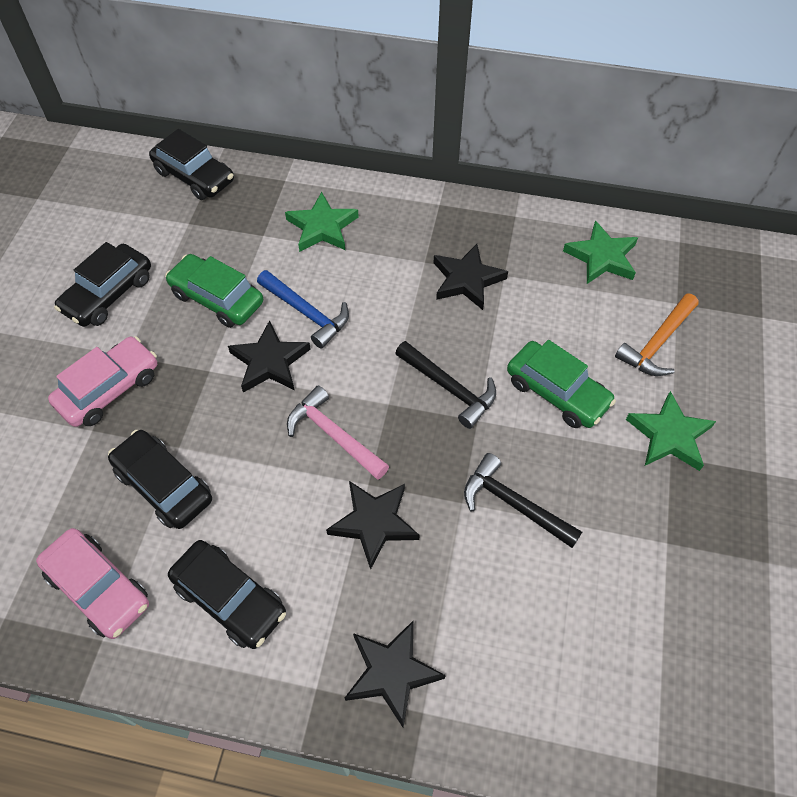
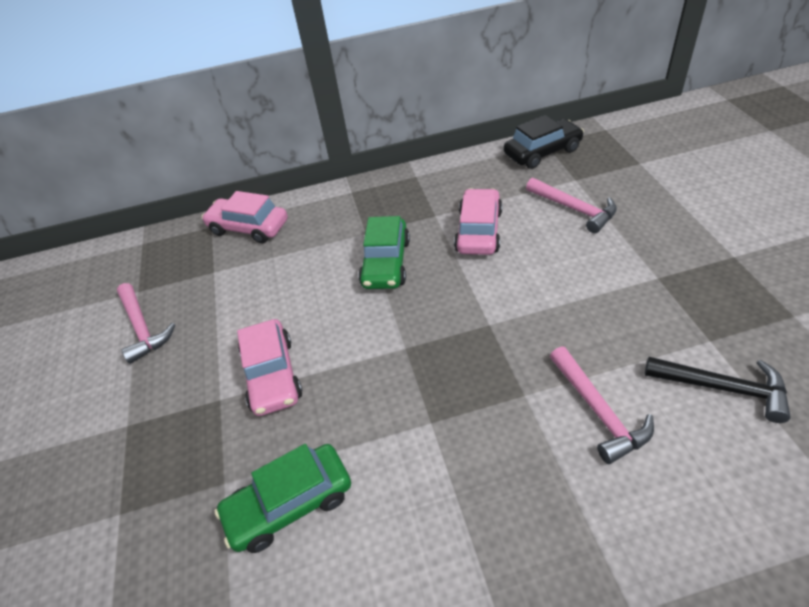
black car: 4 -> 1
black hammer: 2 -> 1
black star: 4 -> 0
blue hammer: 1 -> 0
green star: 3 -> 0
orange hammer: 1 -> 0
pink car: 2 -> 3
pink hammer: 1 -> 3

